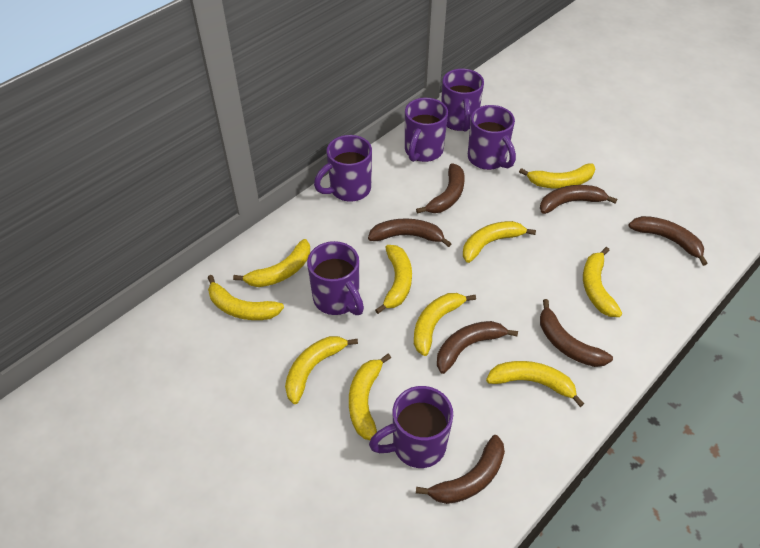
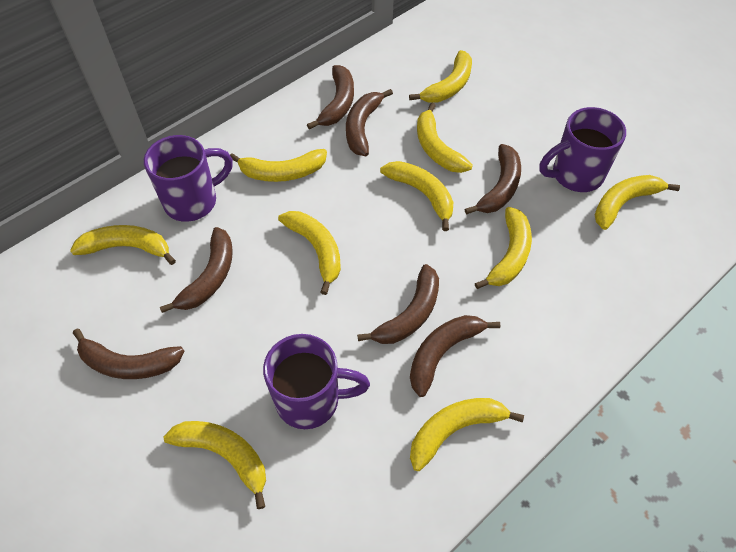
purple mug: 6 -> 3

